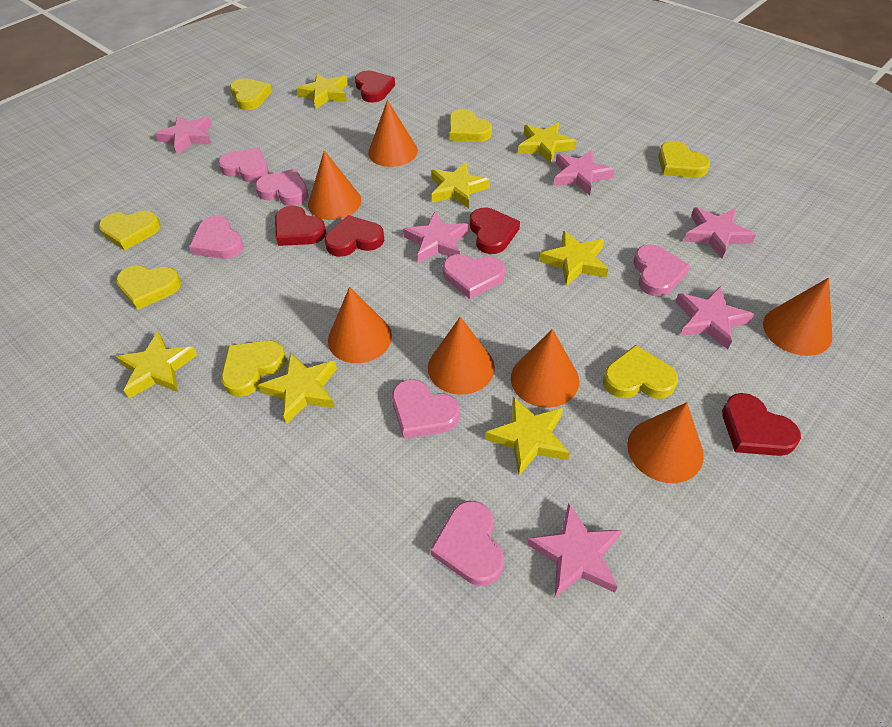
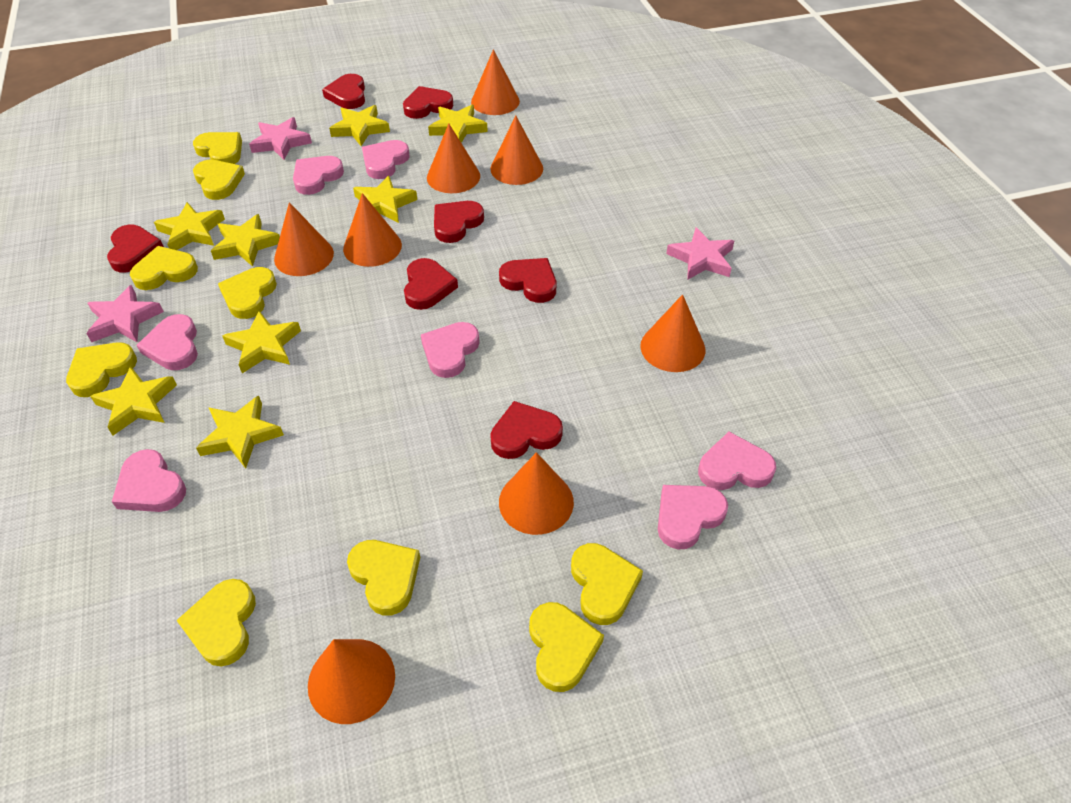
orange cone: 7 -> 8
pink star: 6 -> 3
red heart: 5 -> 7
yellow heart: 7 -> 9
yellow star: 7 -> 8

